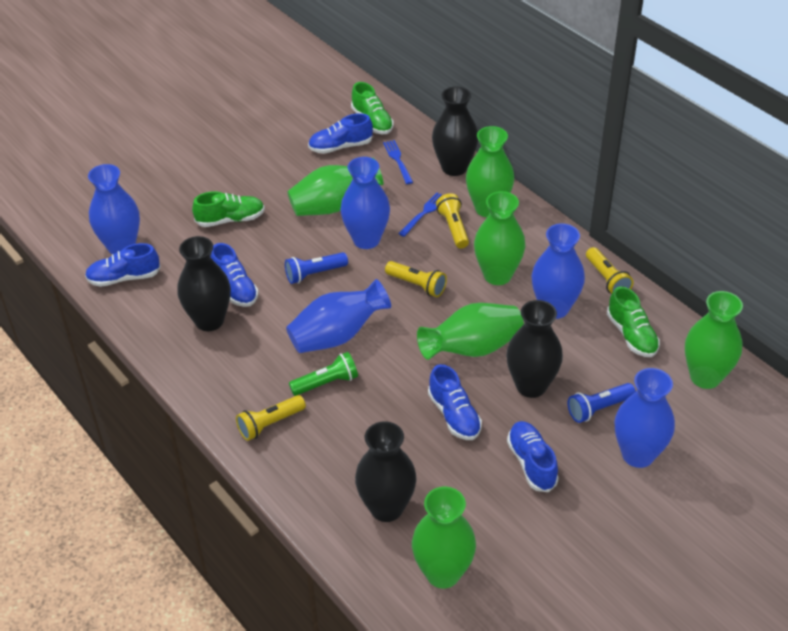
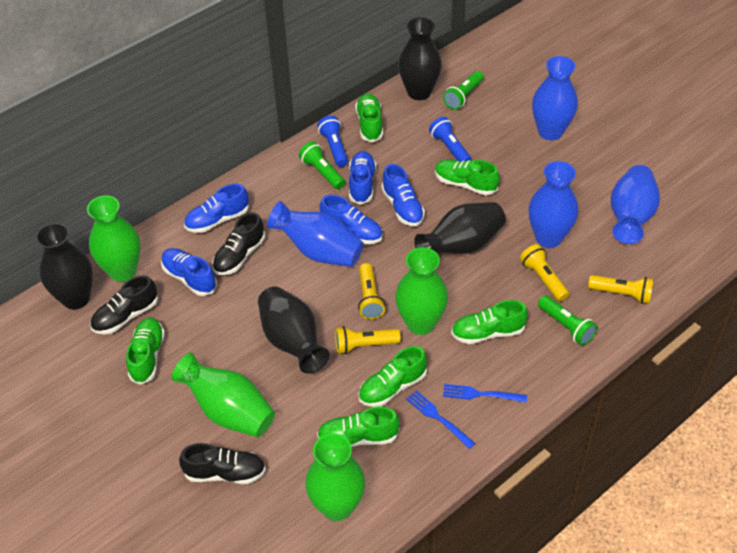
black shoe: 0 -> 3
blue vase: 5 -> 4
green flashlight: 1 -> 3
green shoe: 3 -> 6
green vase: 6 -> 4

